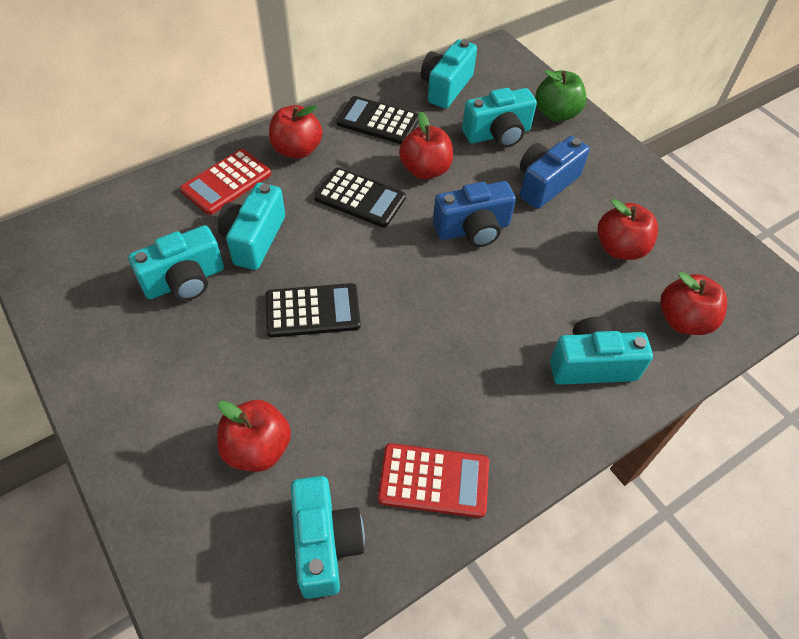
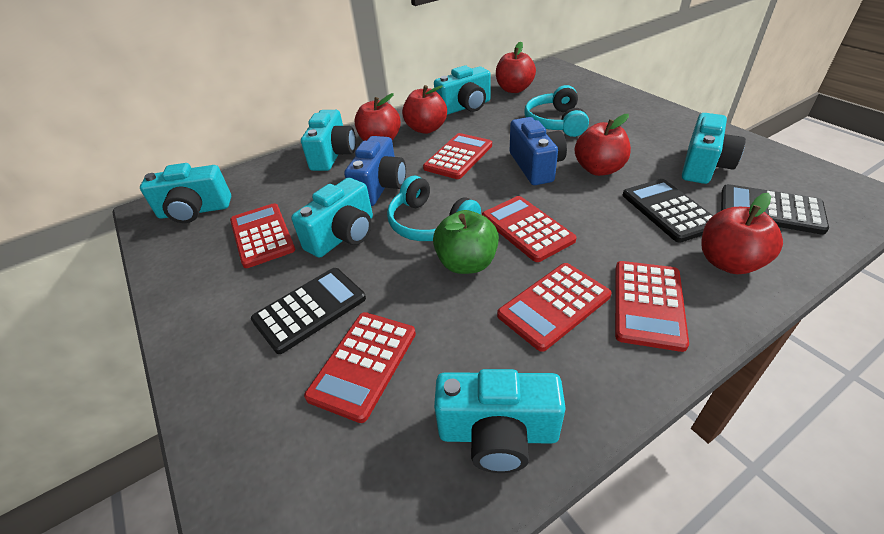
red calculator: 2 -> 6
turquoise headphones: 0 -> 2

